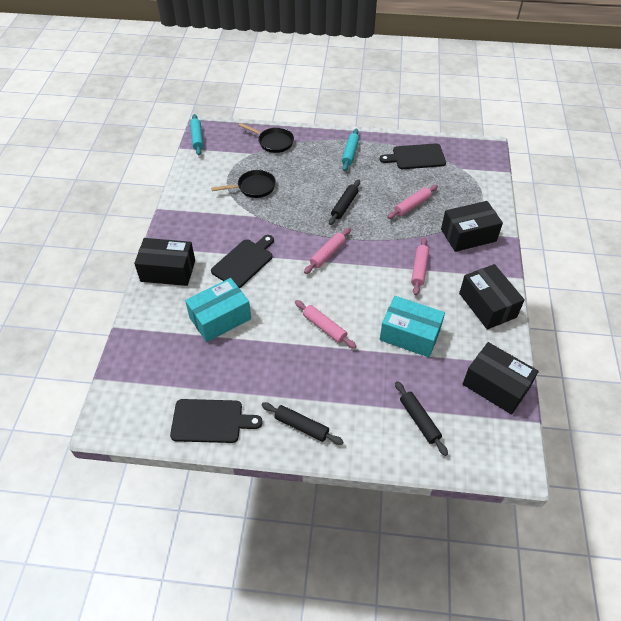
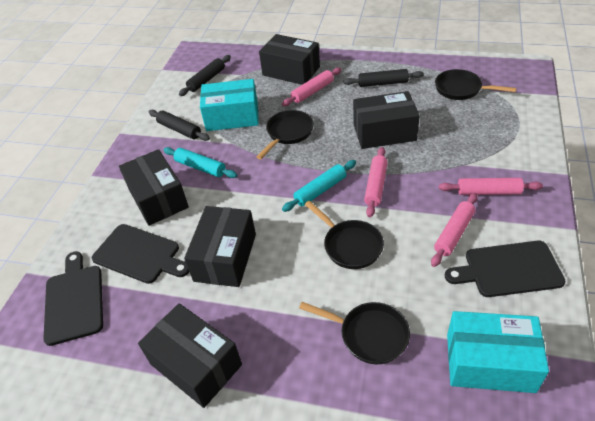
black box: 4 -> 5
black pan: 2 -> 4

